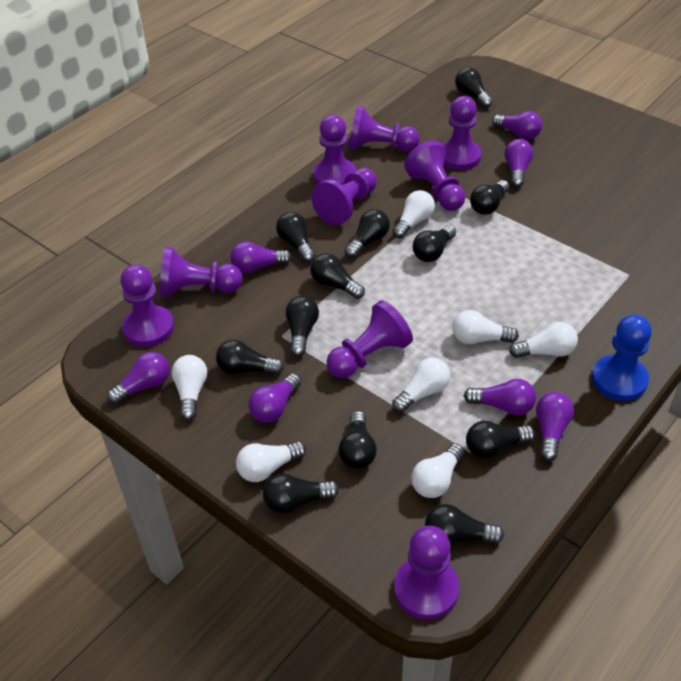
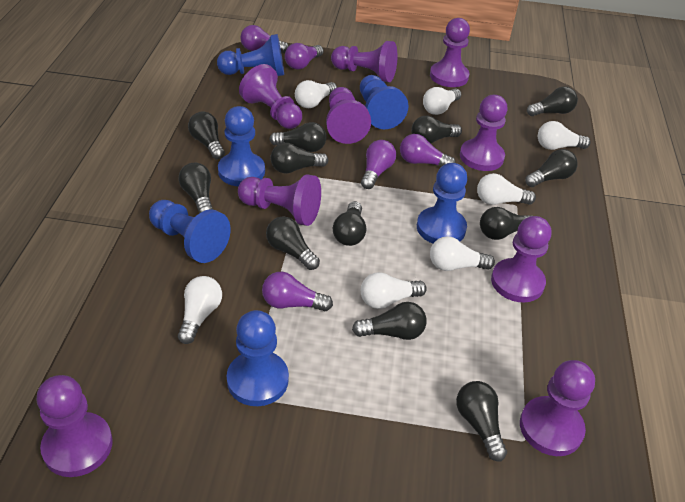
blue pawn: 1 -> 6
purple light bulb: 7 -> 5

